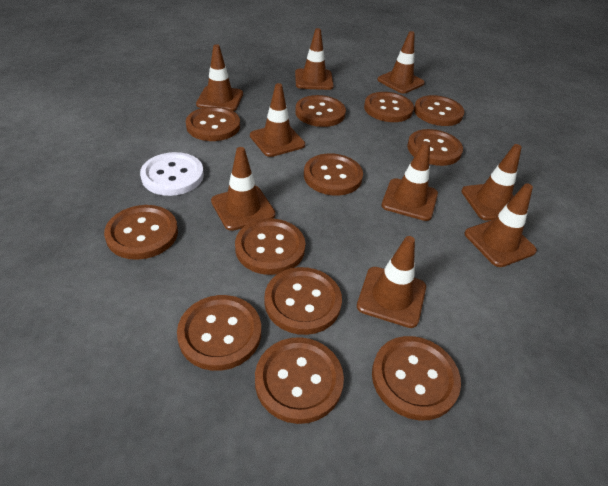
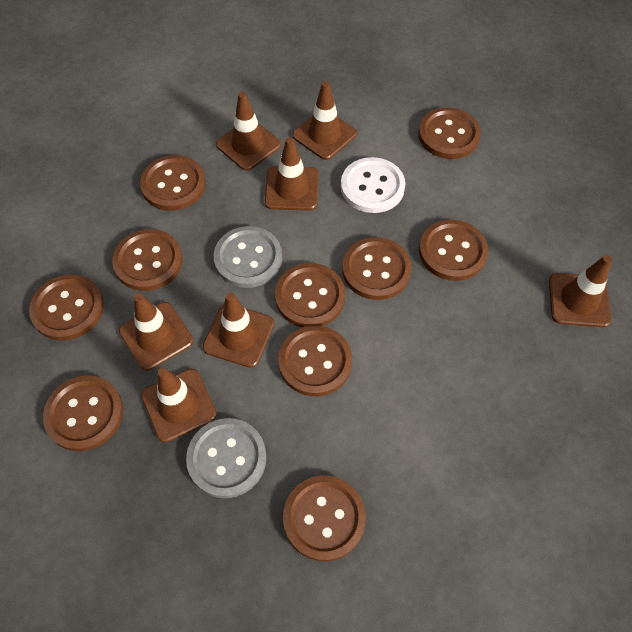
brown button: 12 -> 10
brown traffic cone: 9 -> 7
grey button: 0 -> 2

